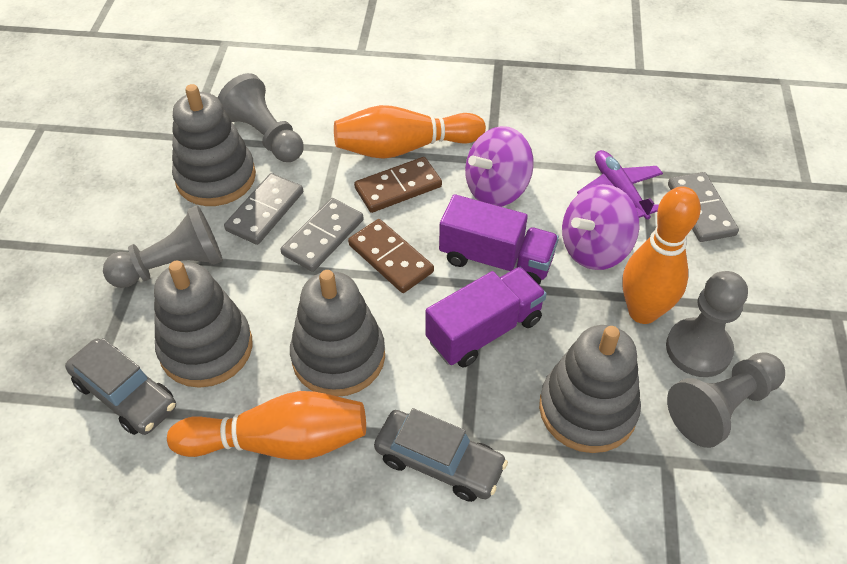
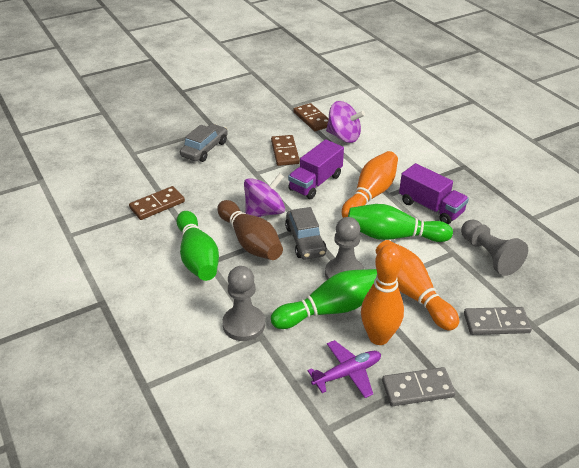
brown bowling pin: 0 -> 1
brown domino: 2 -> 3
green bowling pin: 0 -> 3
grey domino: 3 -> 2
grey pawn: 4 -> 3
grey stacking toy: 4 -> 0

